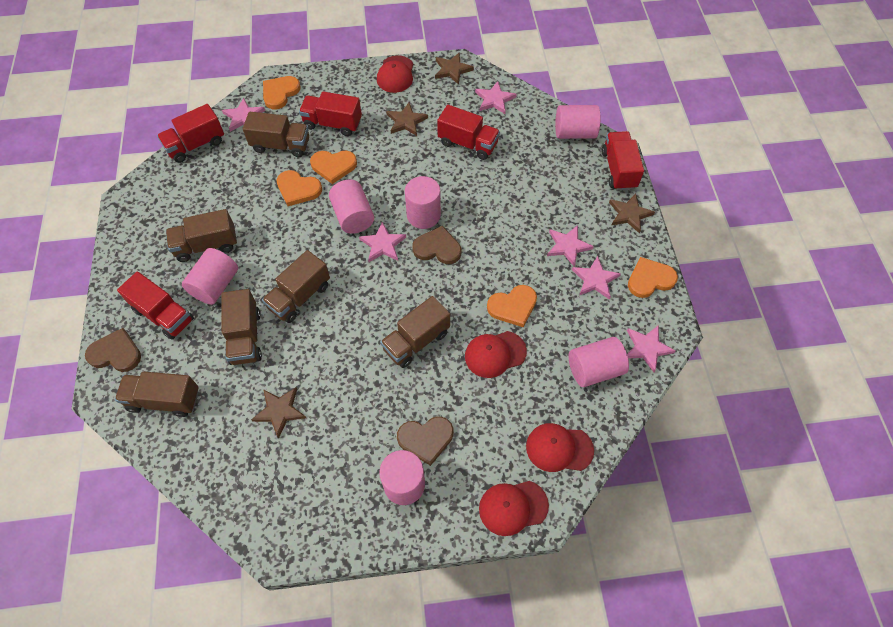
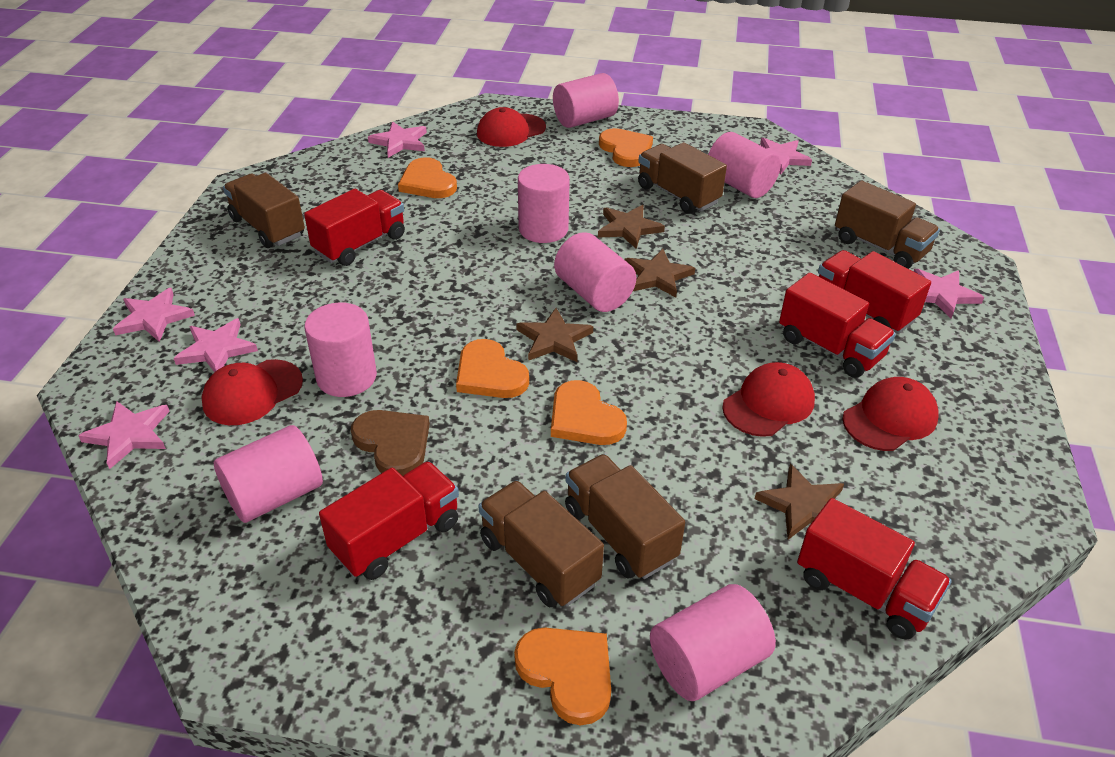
brown heart: 3 -> 1
brown truck: 6 -> 5
pink cylinder: 6 -> 7

